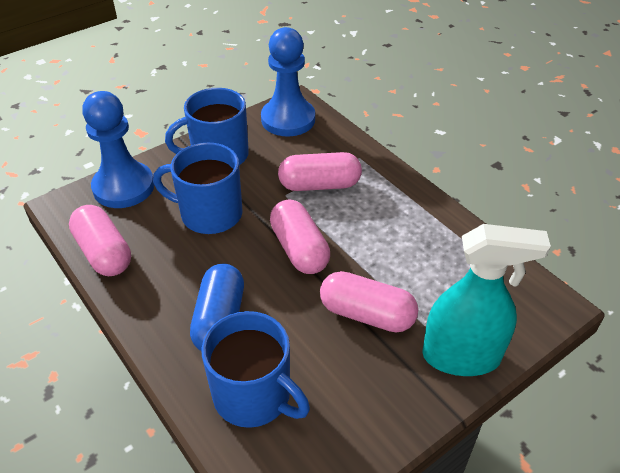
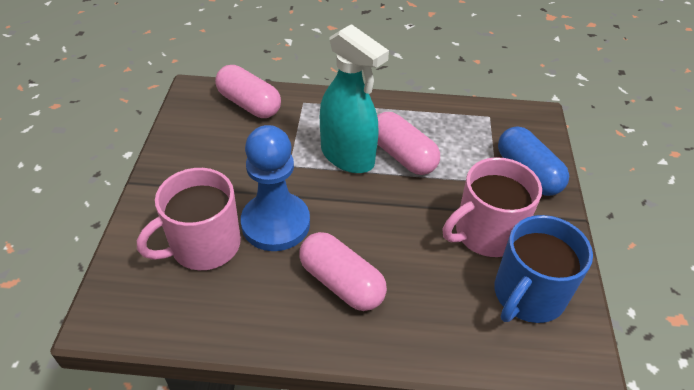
blue mug: 3 -> 1
blue pawn: 2 -> 1
pink capsule: 4 -> 3
pink mug: 0 -> 2

